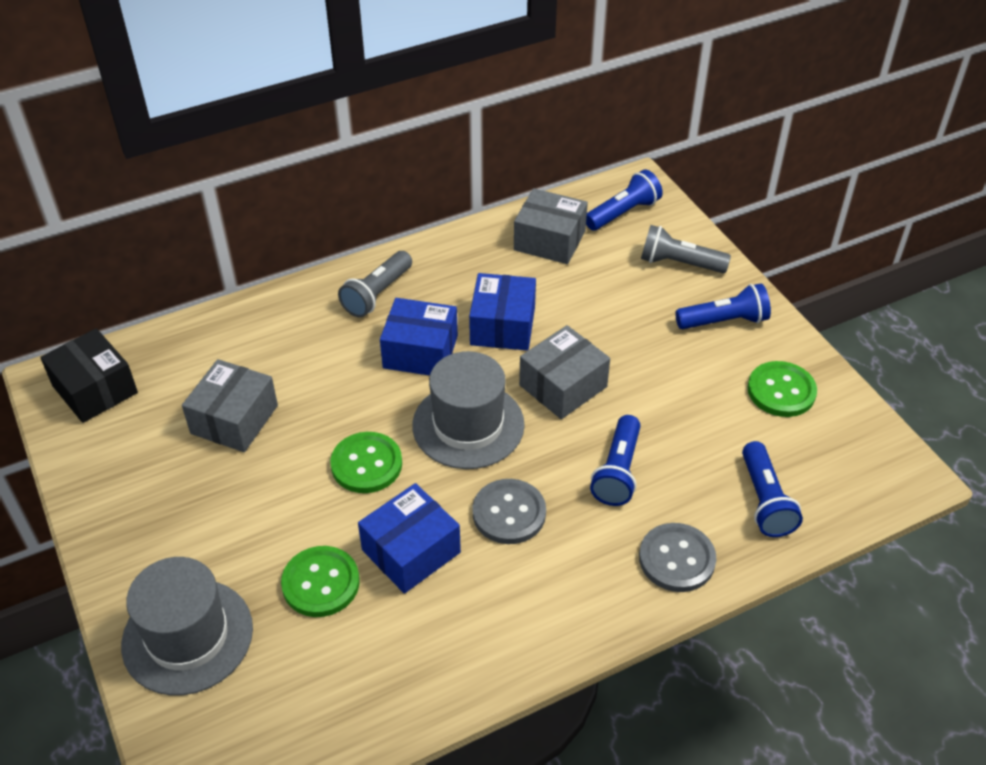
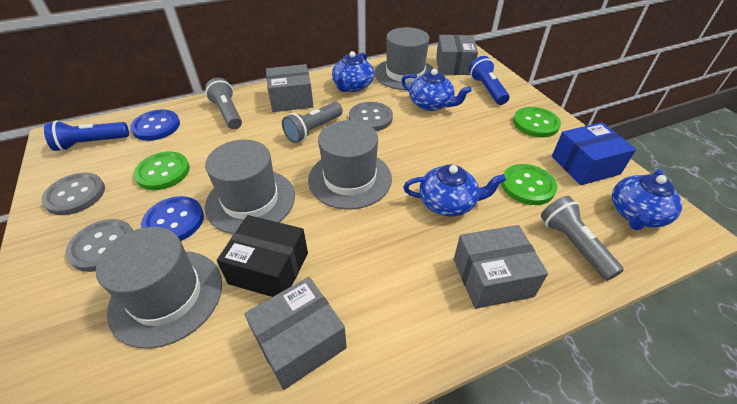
blue box: 3 -> 1
blue button: 0 -> 2
blue flashlight: 4 -> 2
blue teapot: 0 -> 4
grey box: 3 -> 4
grey button: 2 -> 3
grey flashlight: 2 -> 3
grey hat: 2 -> 4

